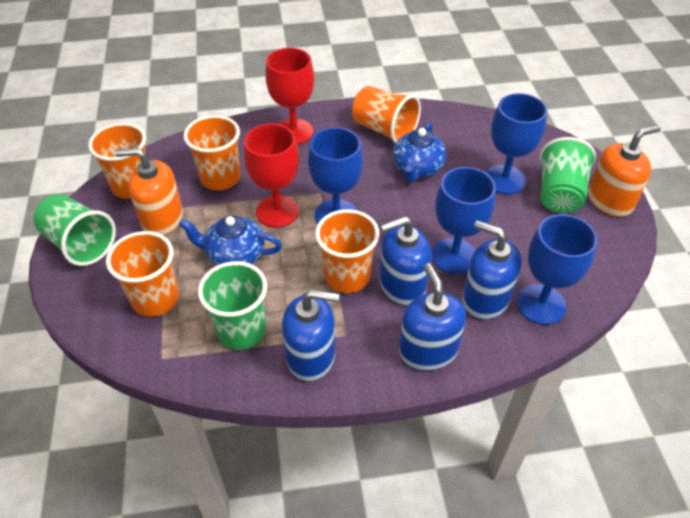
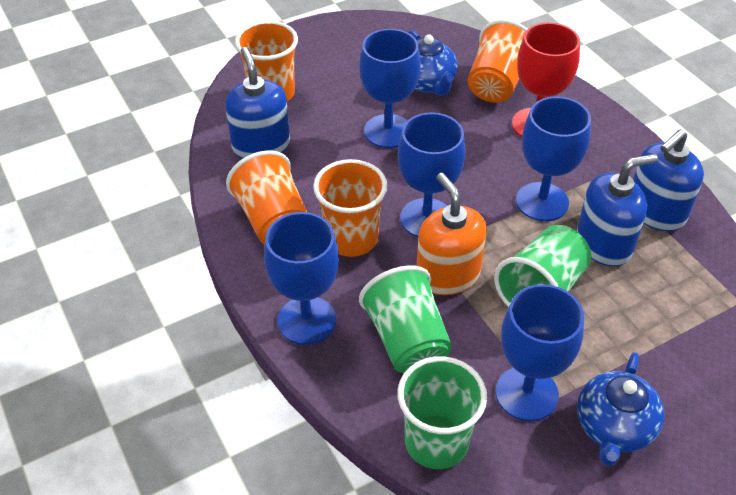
blue goblet: 4 -> 5
blue soap dispenser: 4 -> 3
orange cup: 5 -> 4
orange soap dispenser: 2 -> 1
red goblet: 2 -> 1

